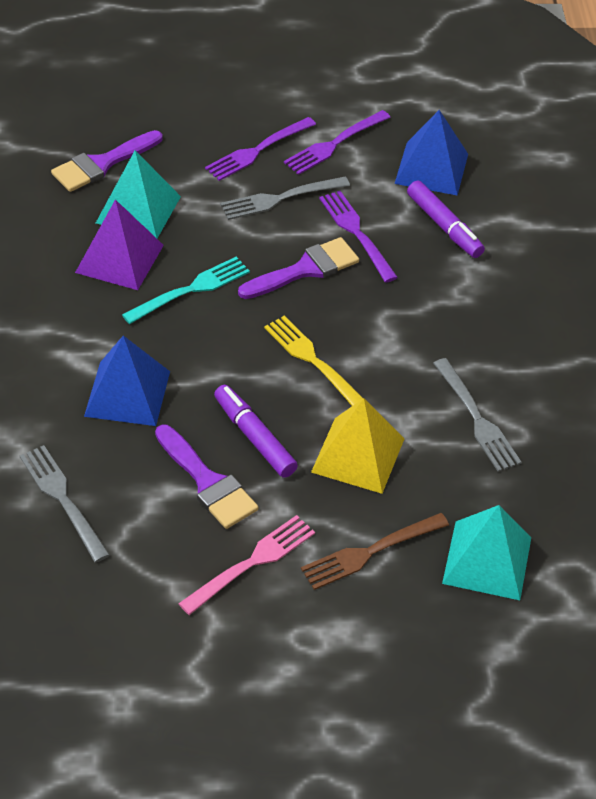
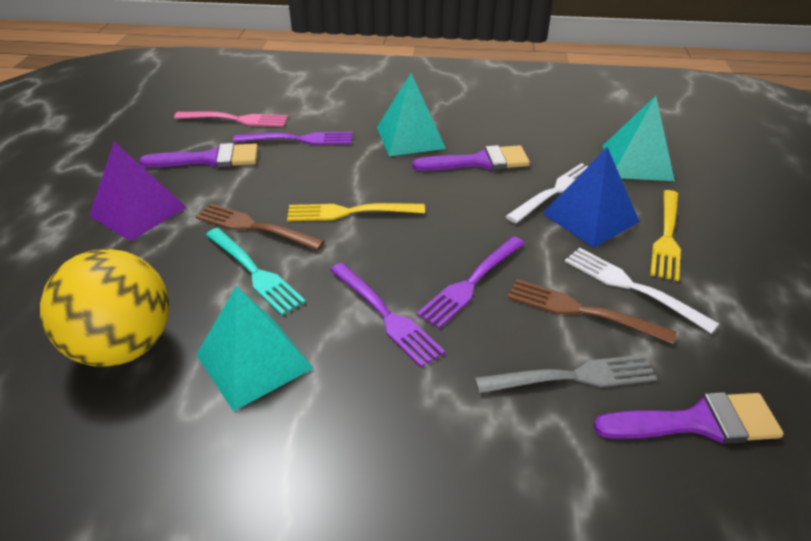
blue pyramid: 2 -> 1
brown fork: 1 -> 2
grey fork: 3 -> 1
purple marker: 2 -> 0
turquoise pyramid: 2 -> 3
white fork: 0 -> 2
yellow ball: 0 -> 1
yellow fork: 1 -> 2
yellow pyramid: 1 -> 0

